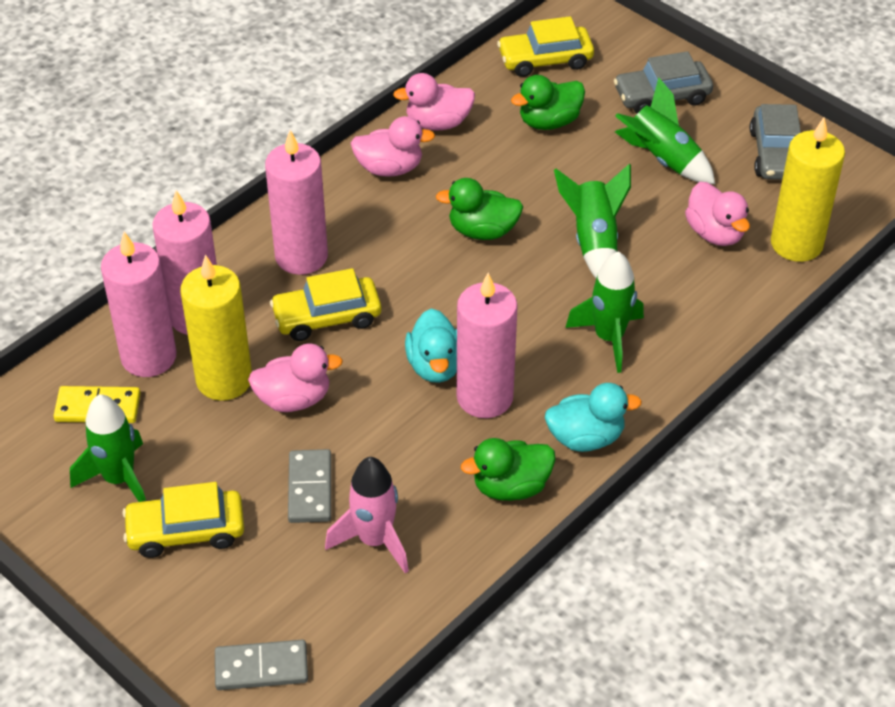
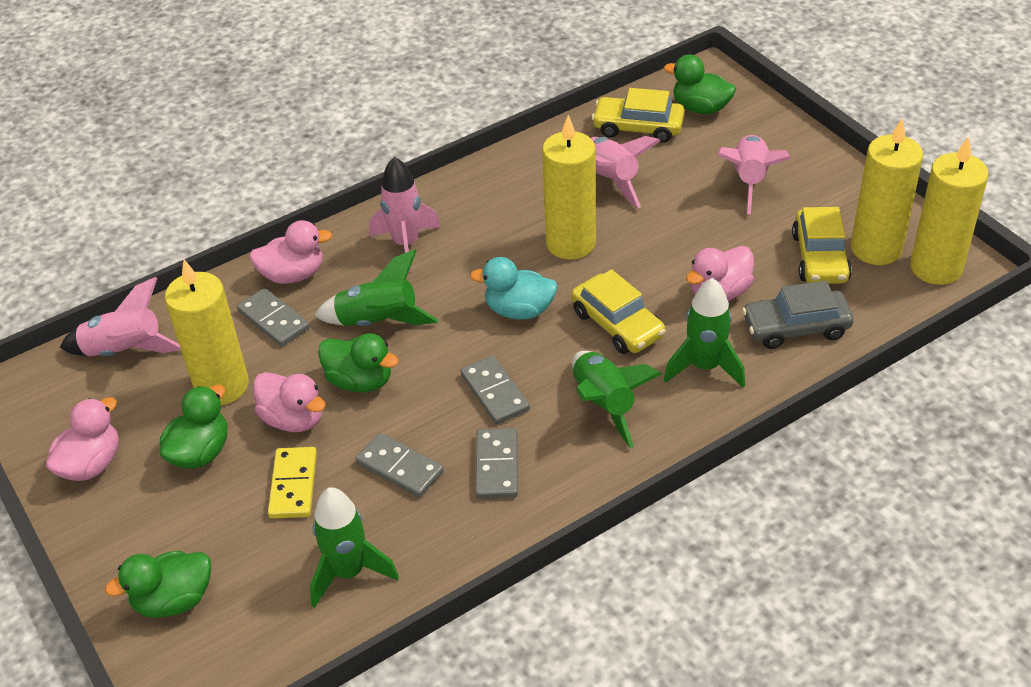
green duck: 3 -> 4
grey car: 2 -> 1
grey domino: 2 -> 4
pink candle: 4 -> 0
pink rocket: 1 -> 4
turquoise duck: 2 -> 1
yellow candle: 2 -> 4

